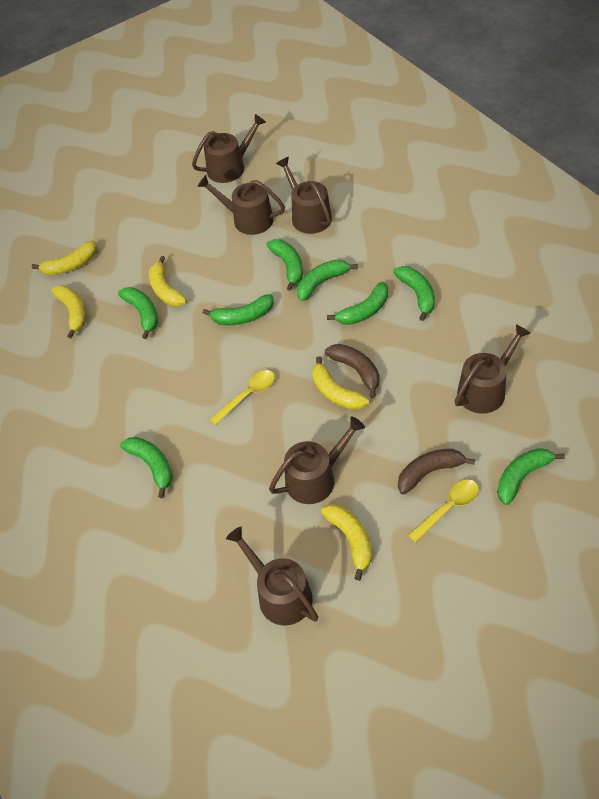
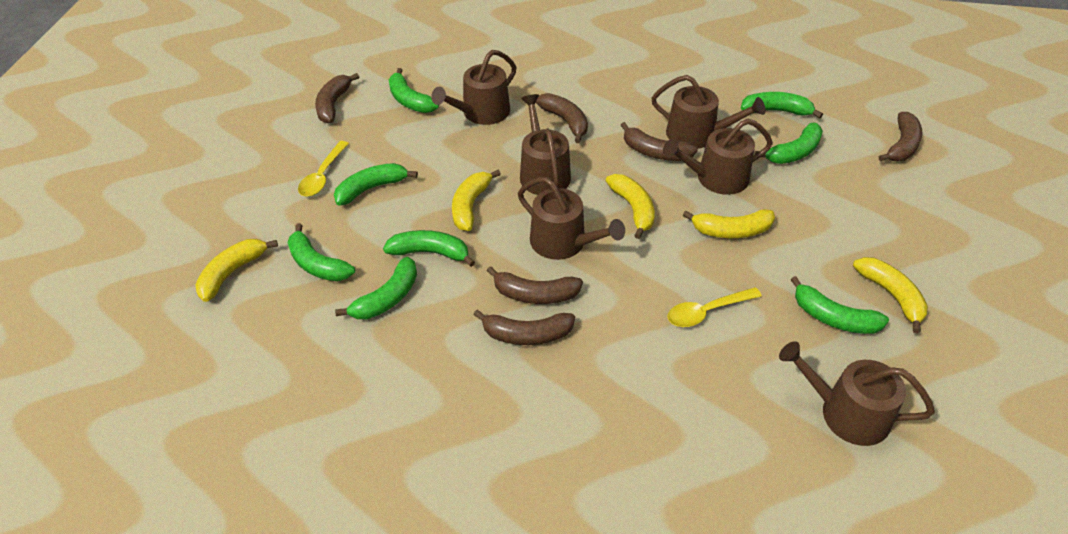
brown banana: 2 -> 6

